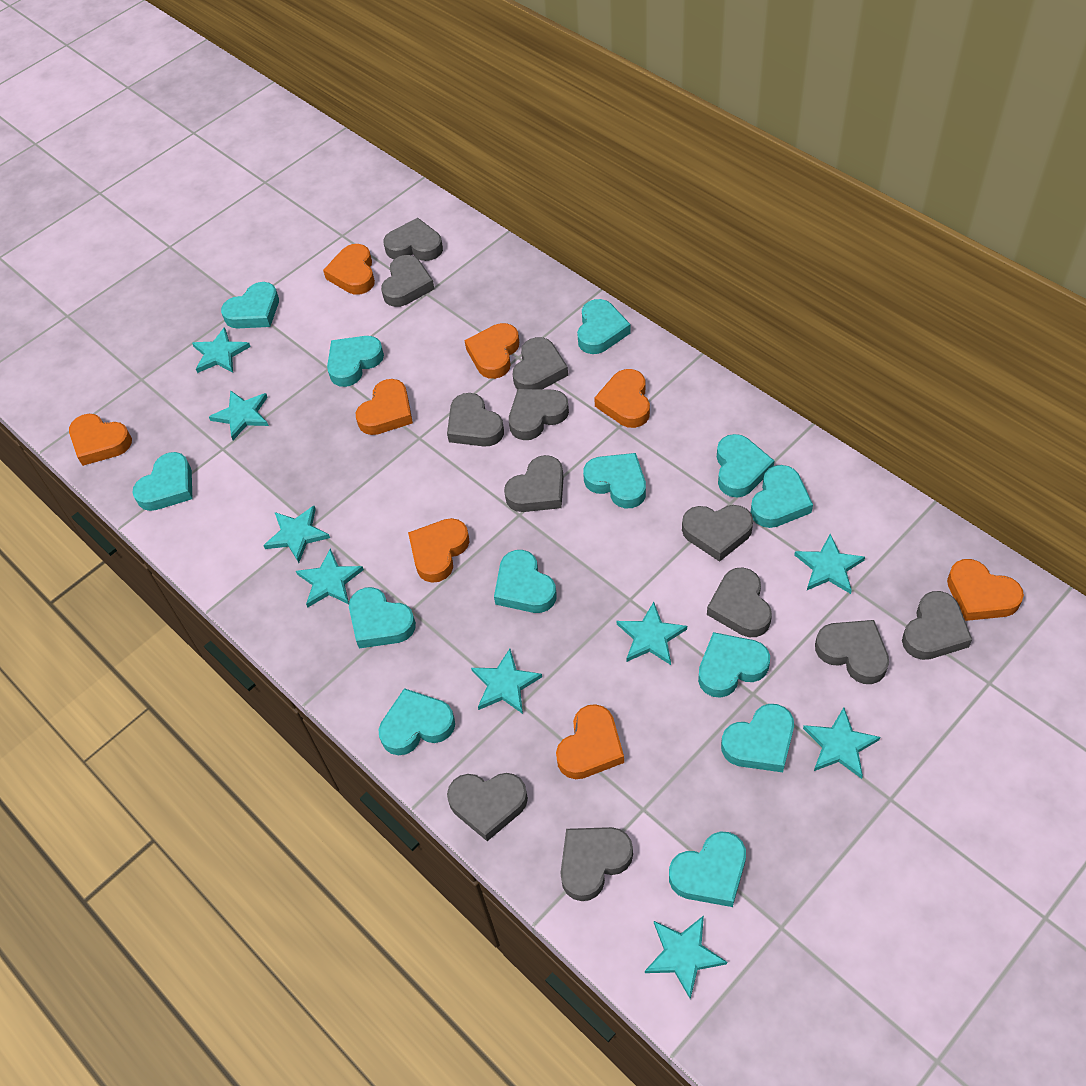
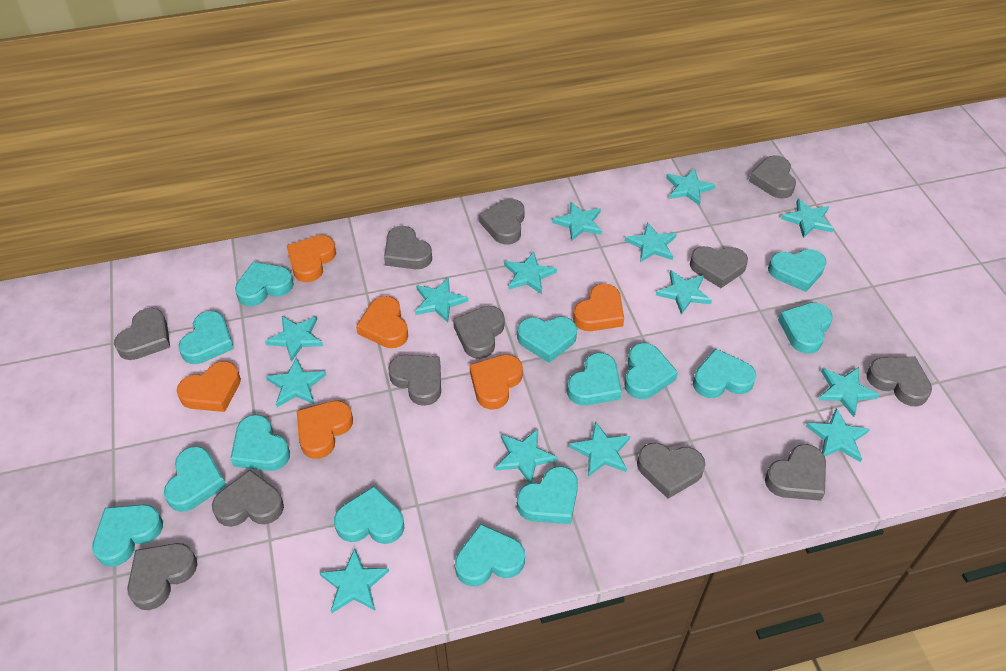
orange heart: 8 -> 6
turquoise heart: 13 -> 14
turquoise star: 9 -> 14

